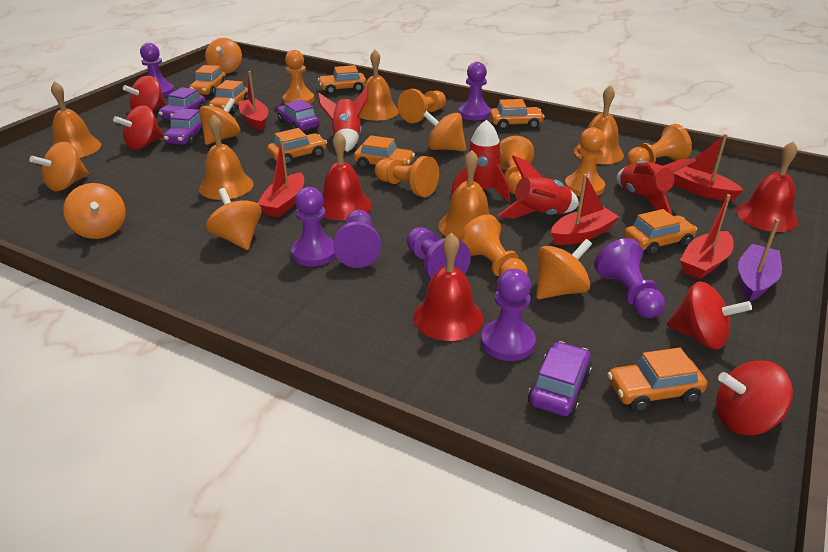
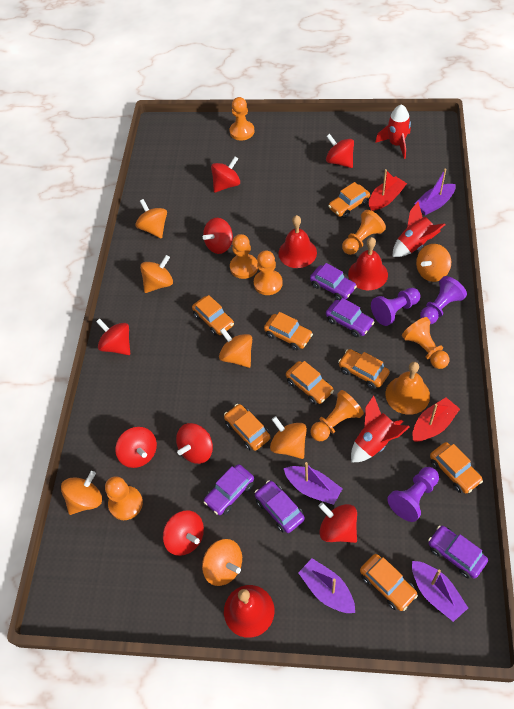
orange bell: 5 -> 1
purple boat: 1 -> 4
purple car: 4 -> 5
purple pawn: 7 -> 3
red boat: 5 -> 2
red rocket: 4 -> 3
red spinning top: 4 -> 8

